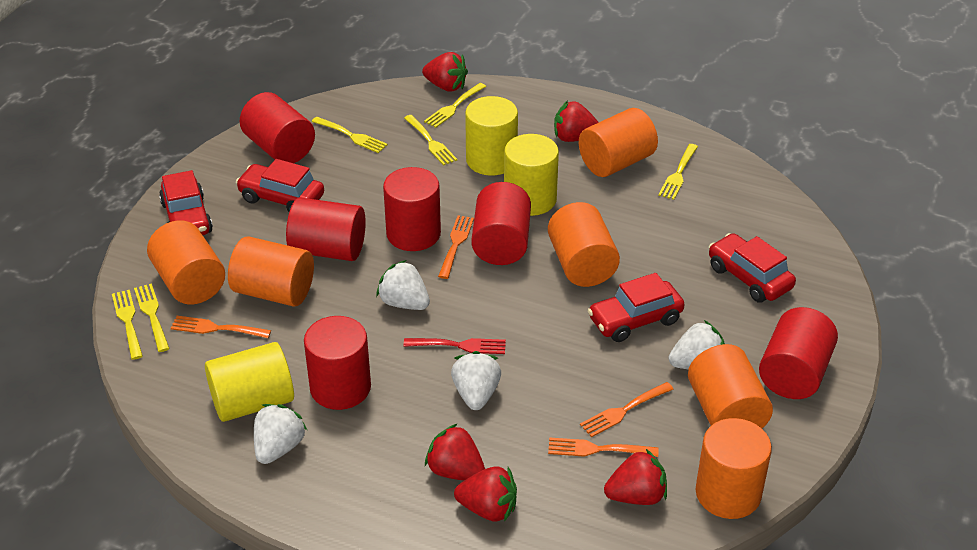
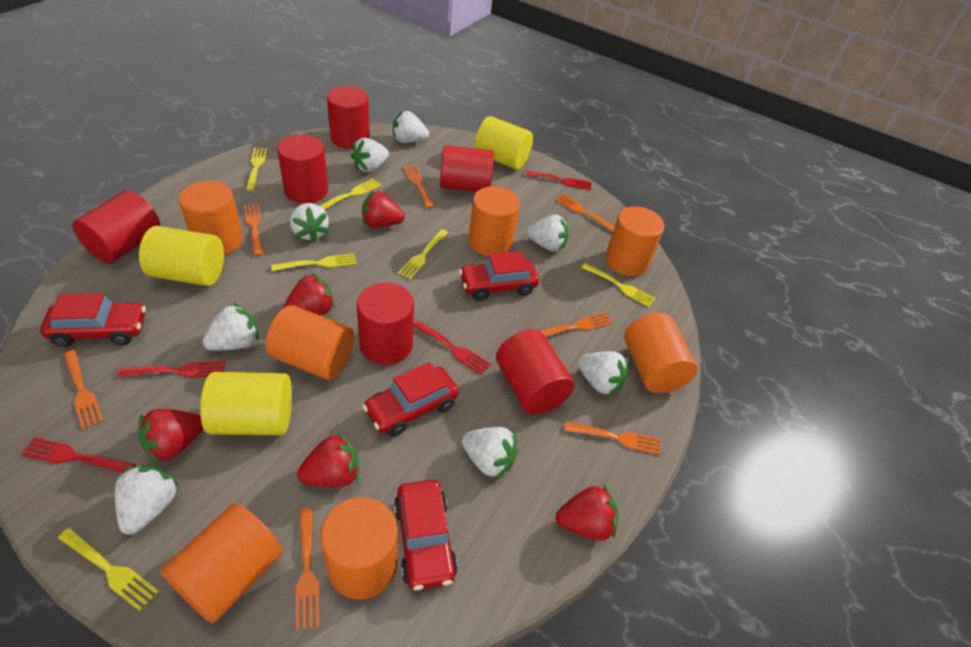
orange cylinder: 6 -> 7
orange fork: 4 -> 7
red fork: 1 -> 4
white strawberry: 4 -> 8

